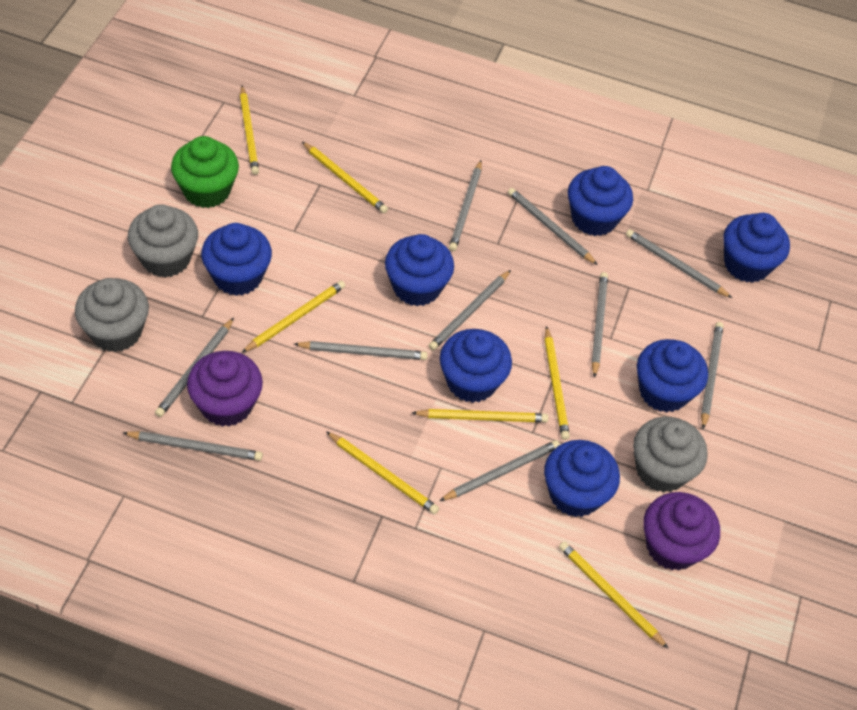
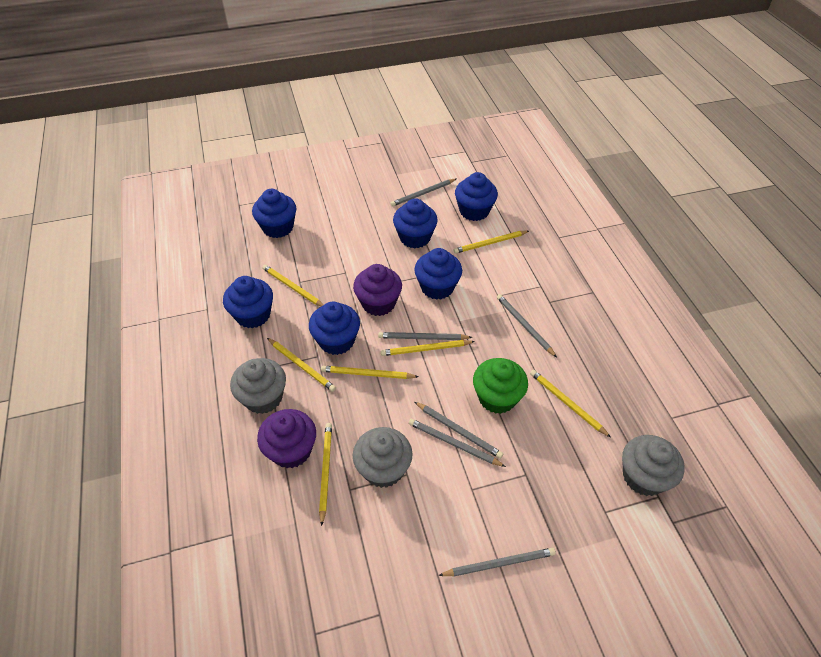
blue cupcake: 7 -> 6
grey pencil: 10 -> 6

